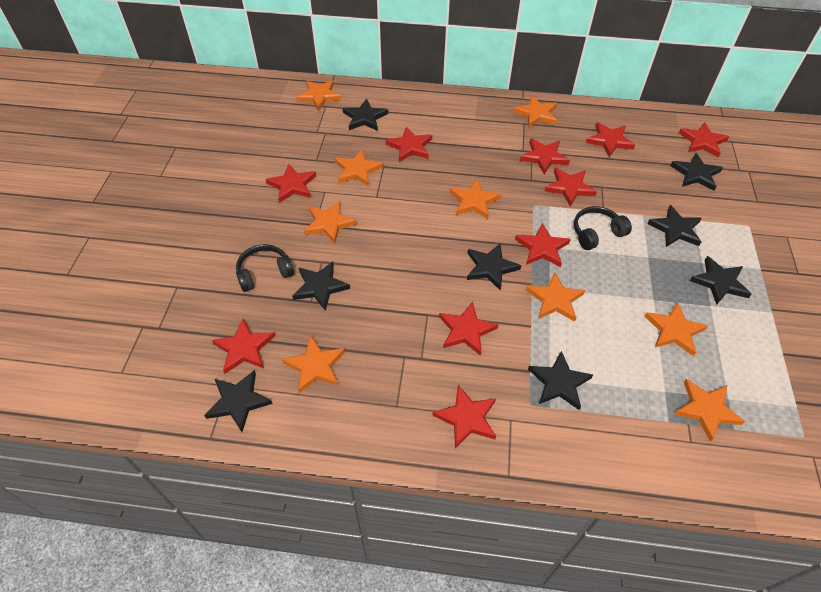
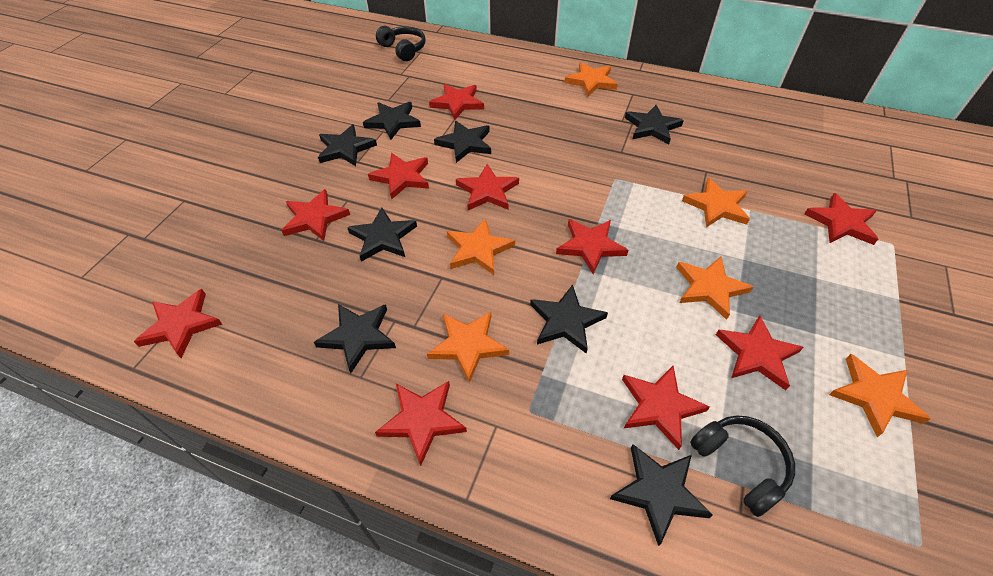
orange star: 9 -> 6

